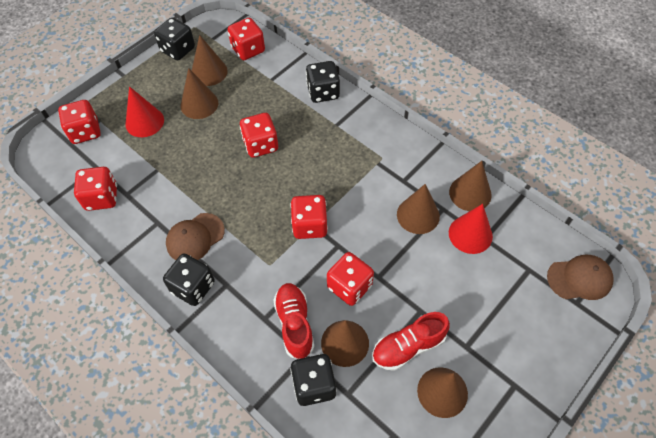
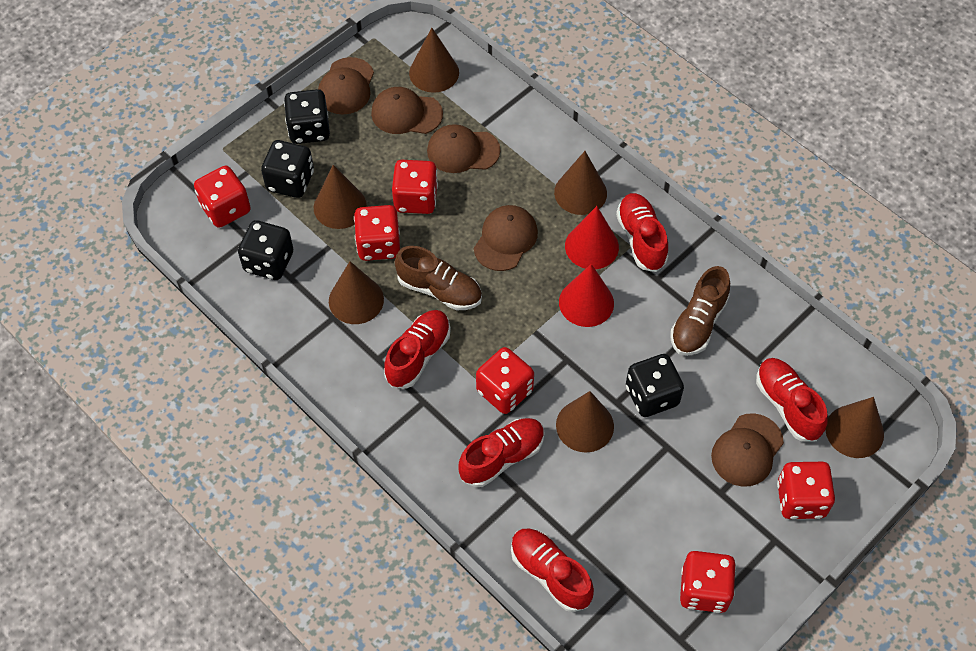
brown cap: 2 -> 5
brown shoe: 0 -> 2
red shoe: 2 -> 5

